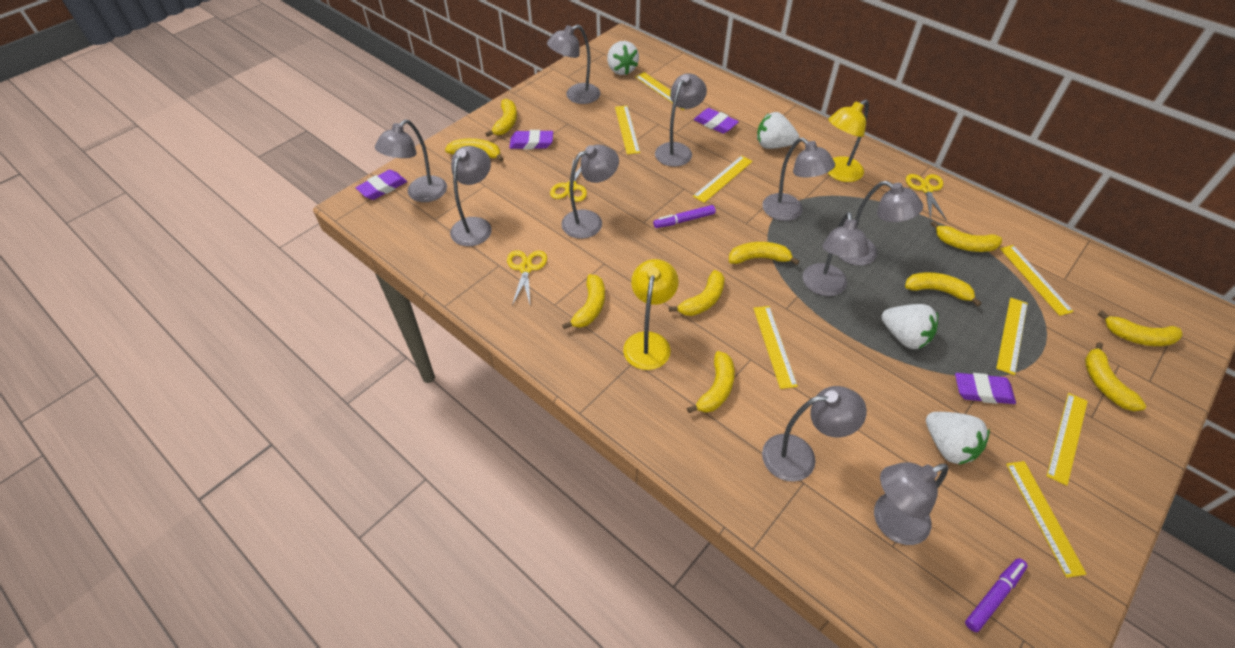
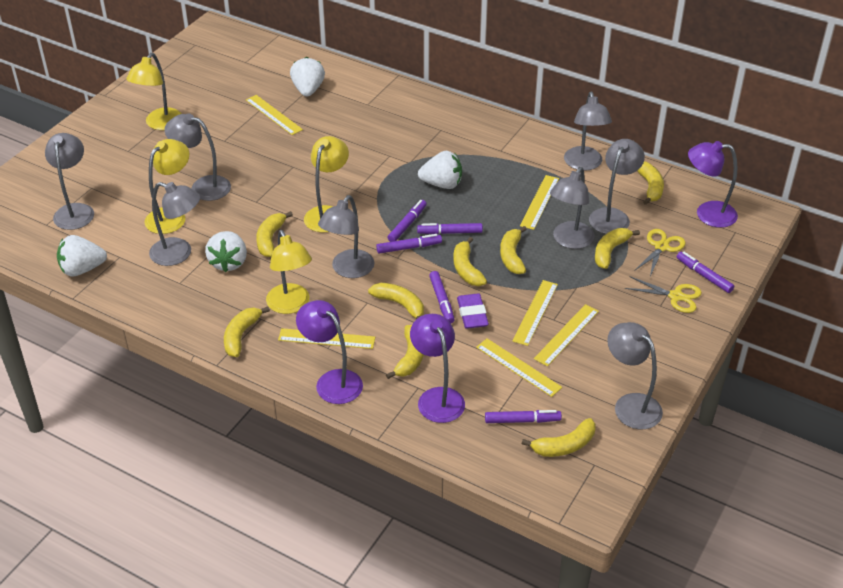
grey lamp: 10 -> 8
purple eraser: 4 -> 1
purple lamp: 0 -> 3
purple marker: 2 -> 6
yellow banana: 10 -> 9
yellow lamp: 2 -> 4
yellow ruler: 8 -> 6
yellow scissors: 3 -> 2

